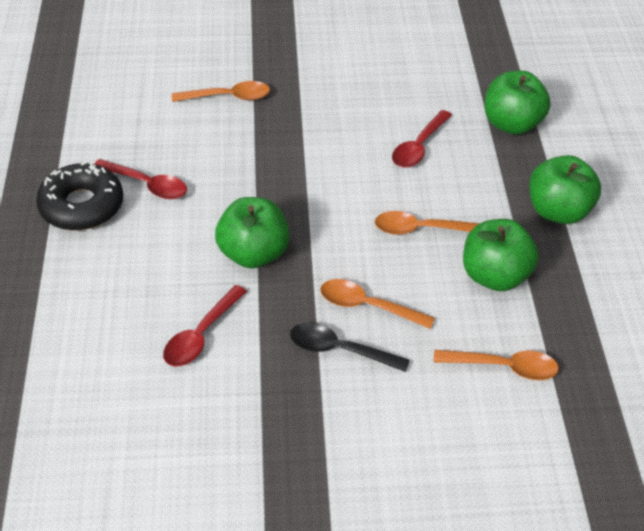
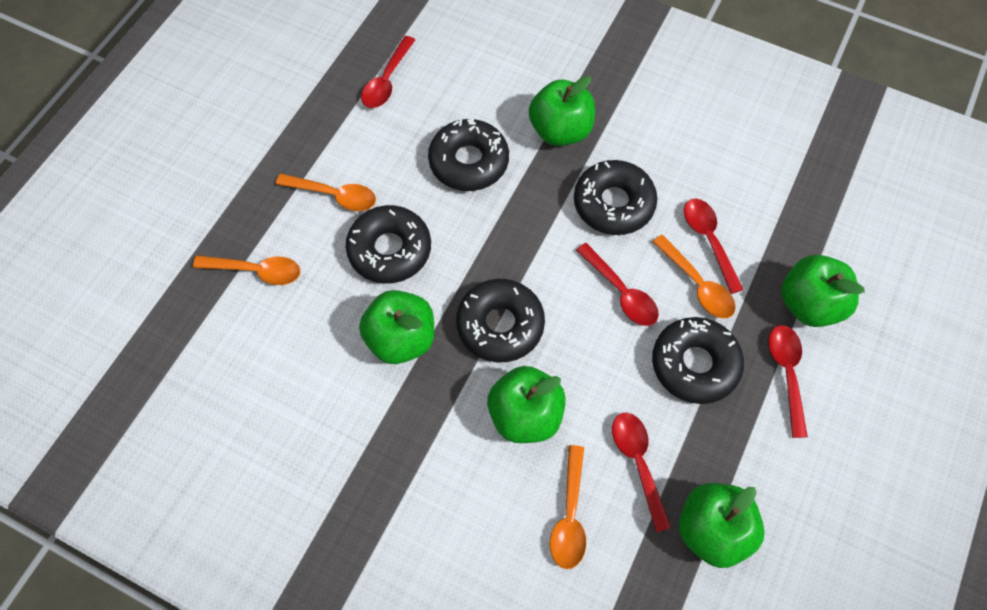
black donut: 1 -> 5
black spoon: 1 -> 0
green apple: 4 -> 5
red spoon: 3 -> 5

